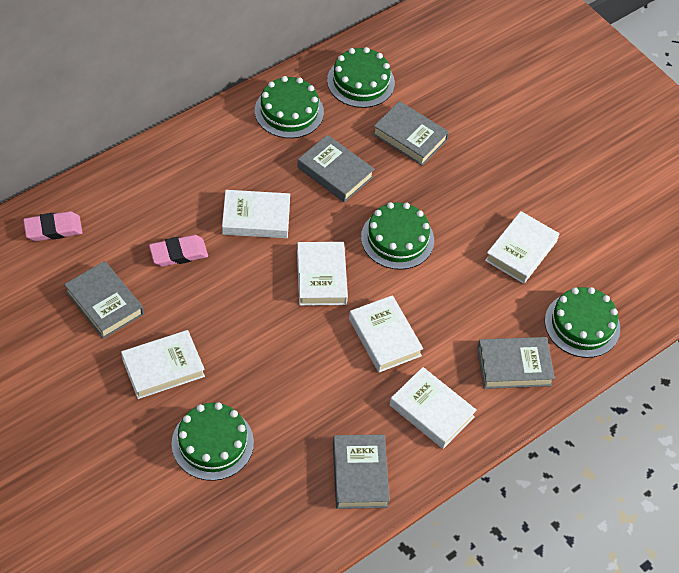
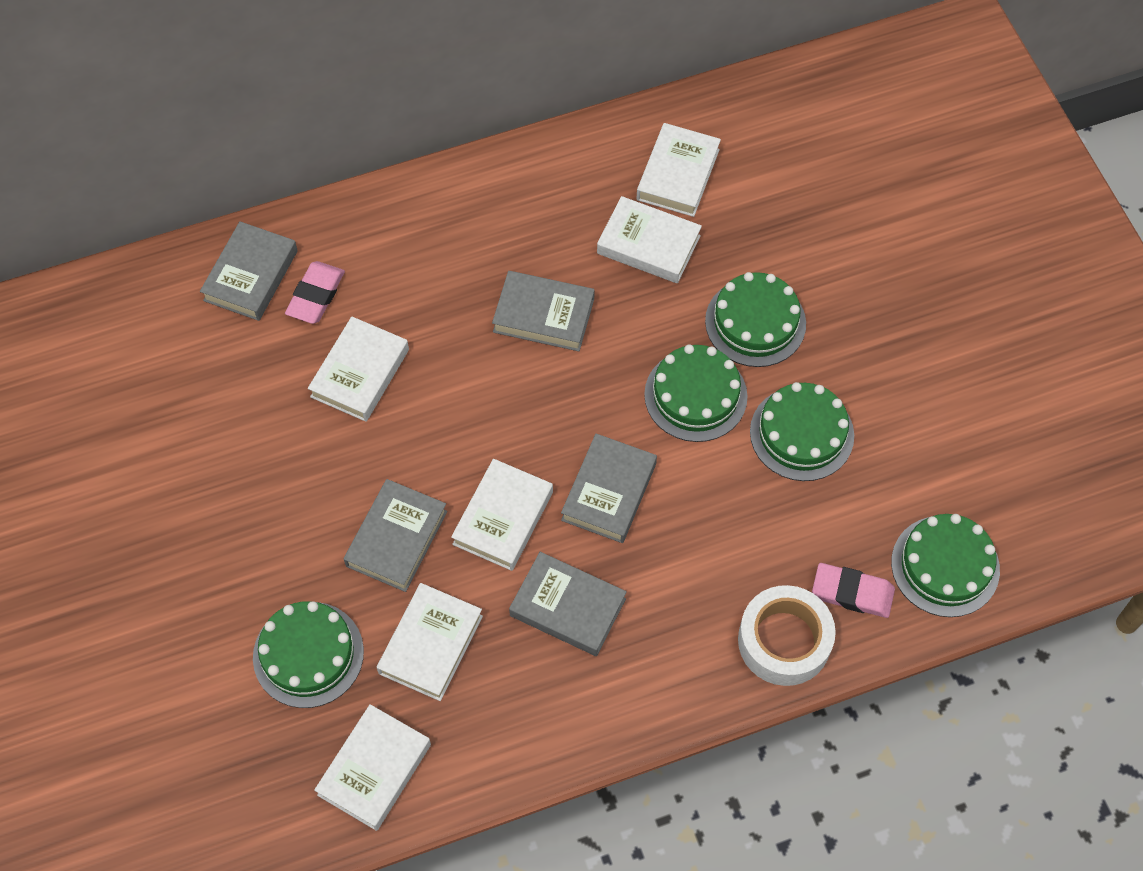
white tape: 0 -> 1

